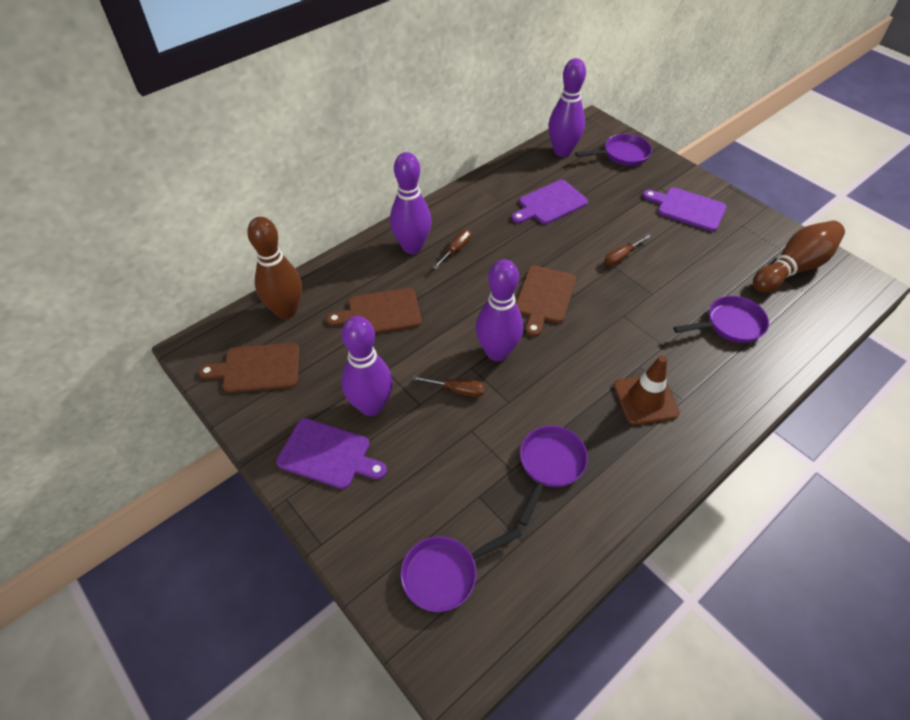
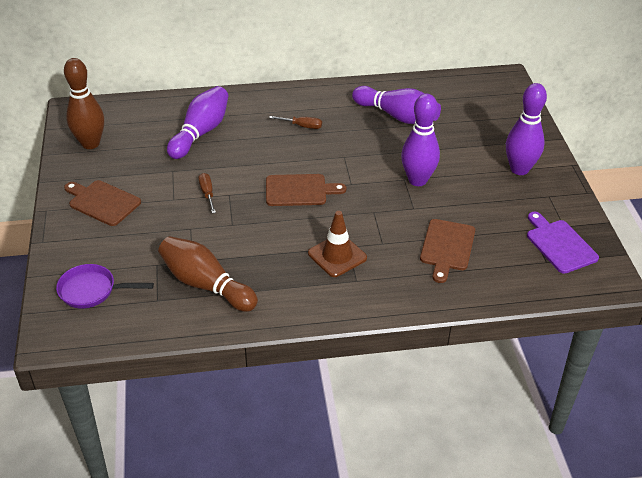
brown screwdriver: 3 -> 2
purple cutting board: 3 -> 1
purple pan: 4 -> 1

